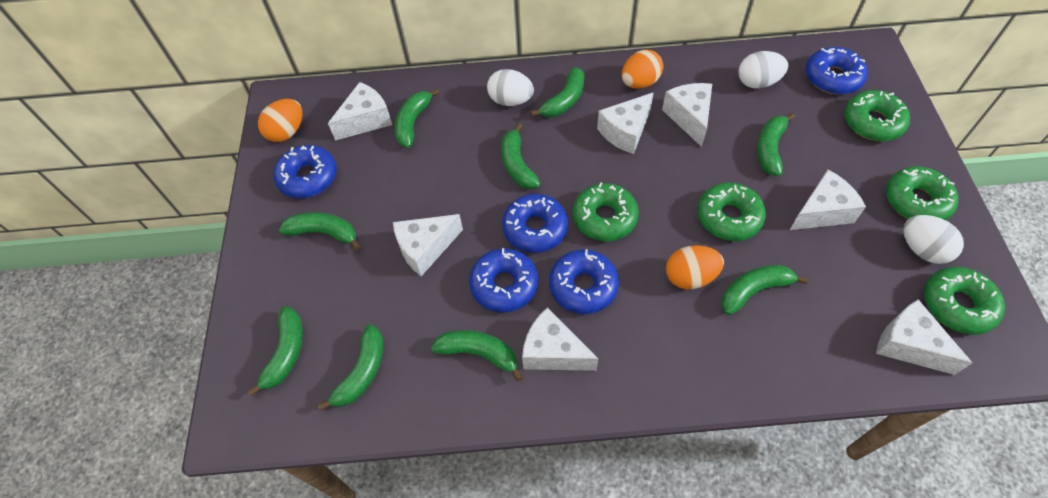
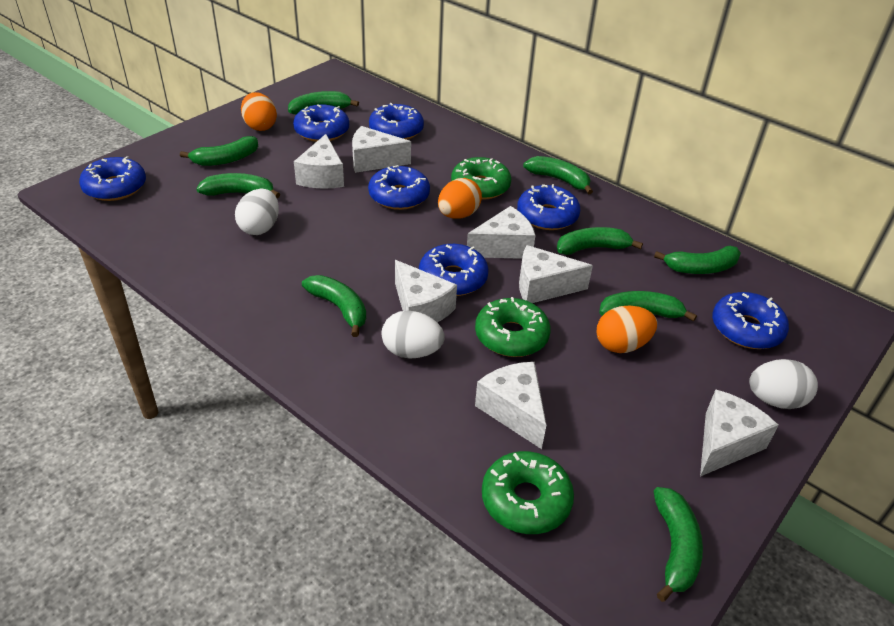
blue donut: 5 -> 7
green donut: 5 -> 3

